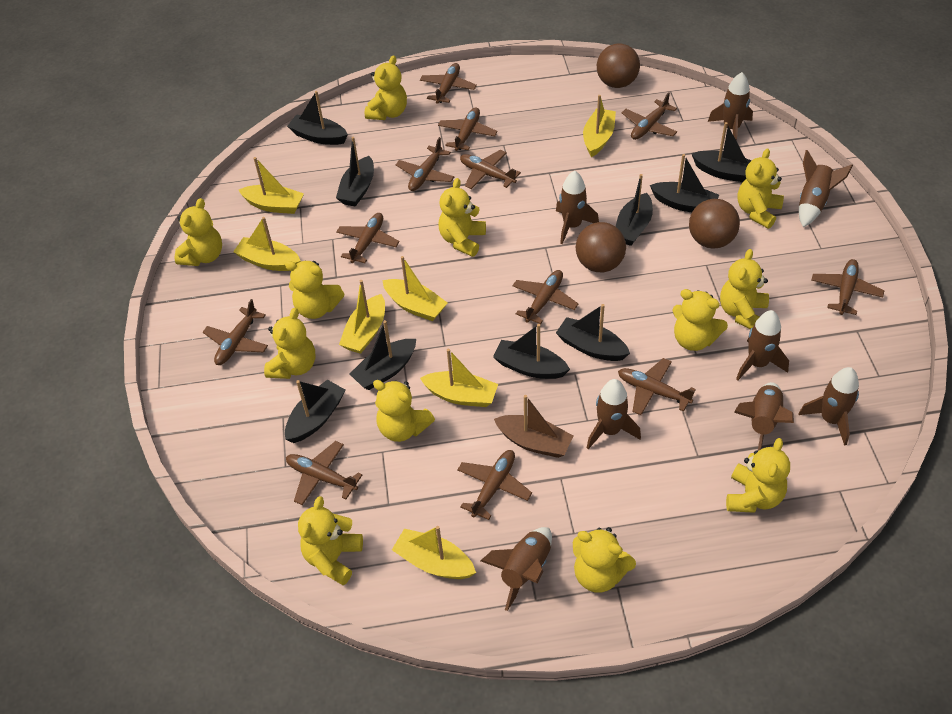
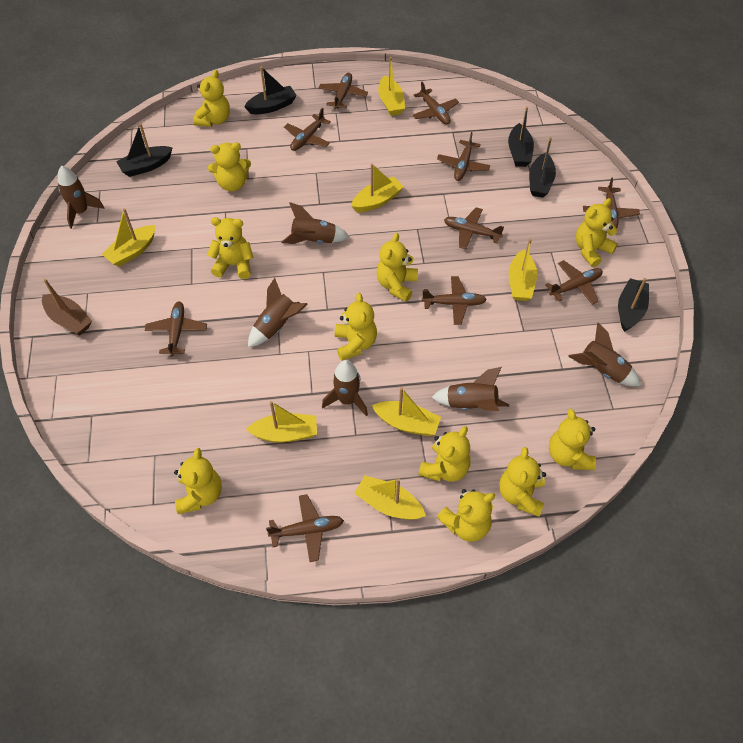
black boat: 9 -> 5
brown ball: 3 -> 0
brown plane: 12 -> 10
brown rocket: 8 -> 6
yellow teddy bear: 12 -> 11

